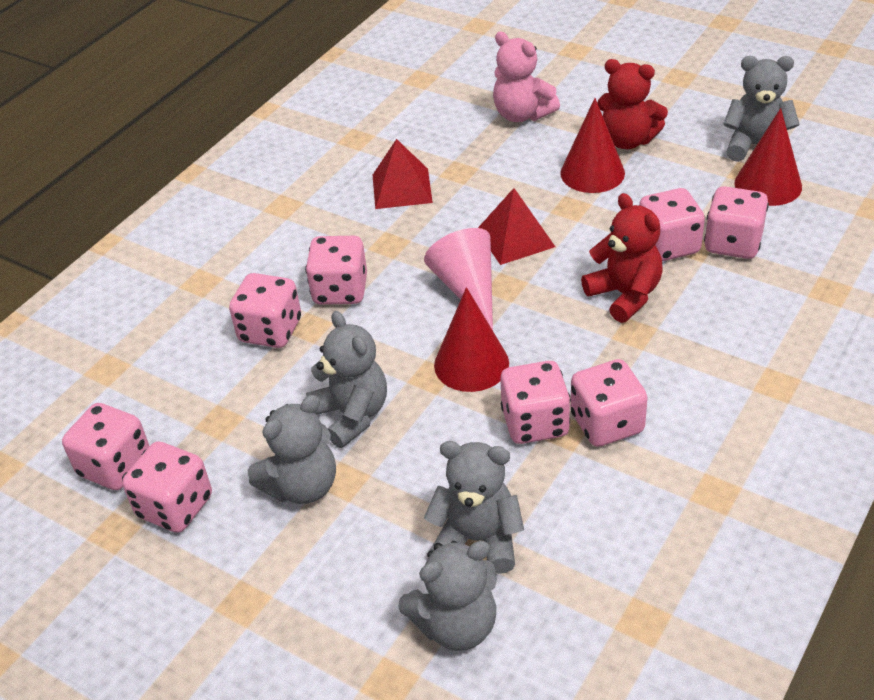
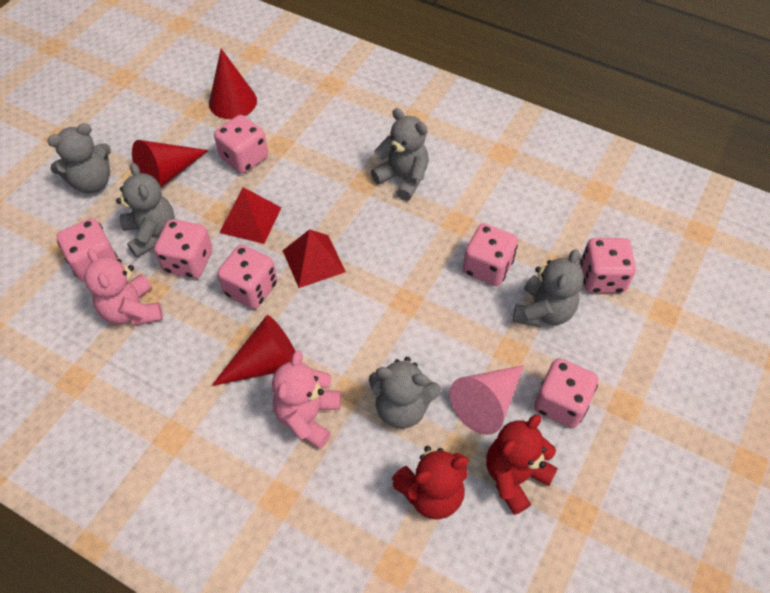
pink dice: 8 -> 7
pink teddy bear: 1 -> 2

